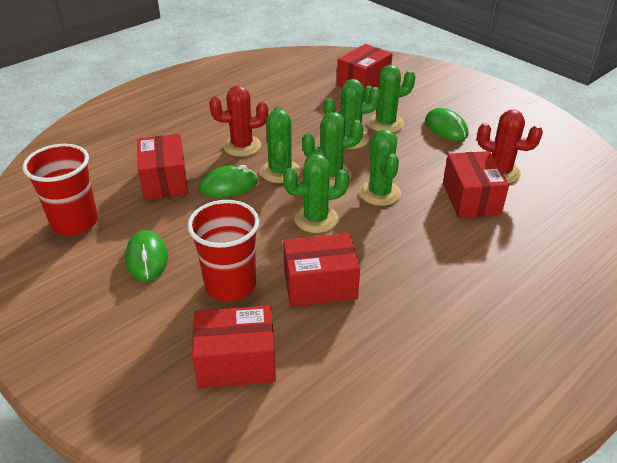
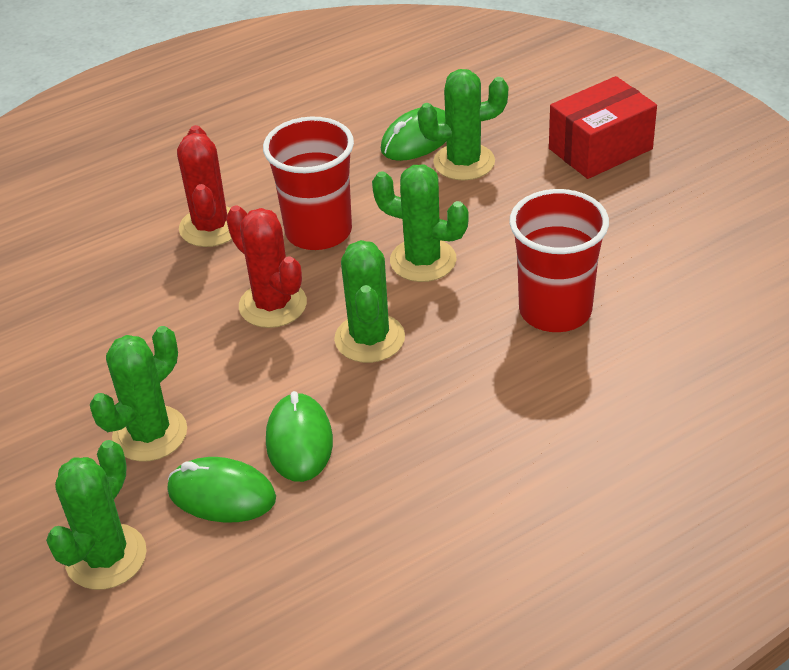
green cactus: 6 -> 5
red box: 5 -> 1

